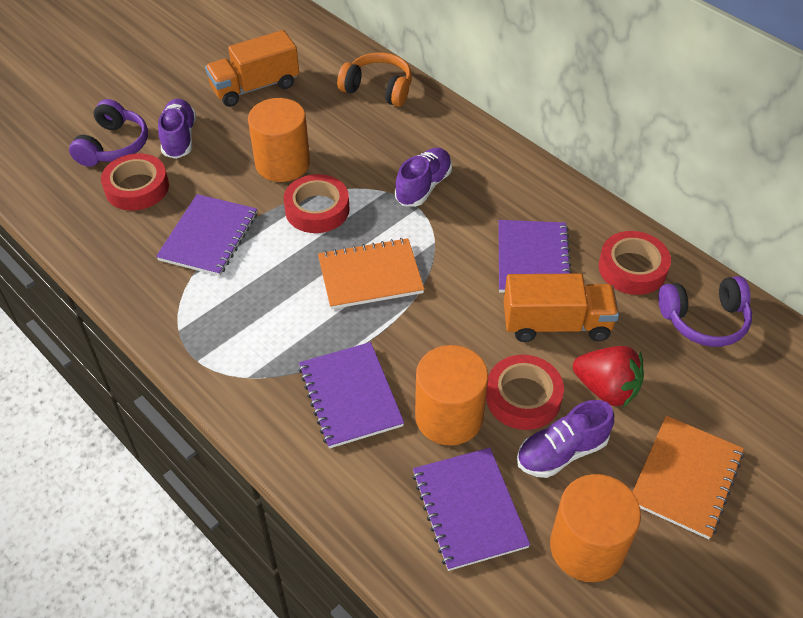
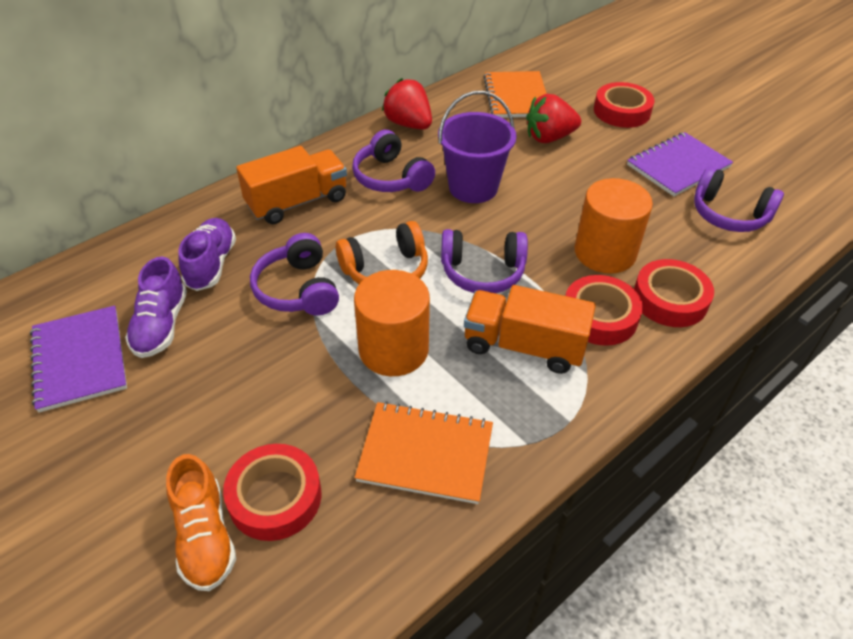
orange cylinder: 3 -> 2
orange shoe: 0 -> 1
purple bucket: 0 -> 1
purple headphones: 2 -> 4
purple notebook: 4 -> 2
purple shoe: 3 -> 2
red strawberry: 1 -> 2

